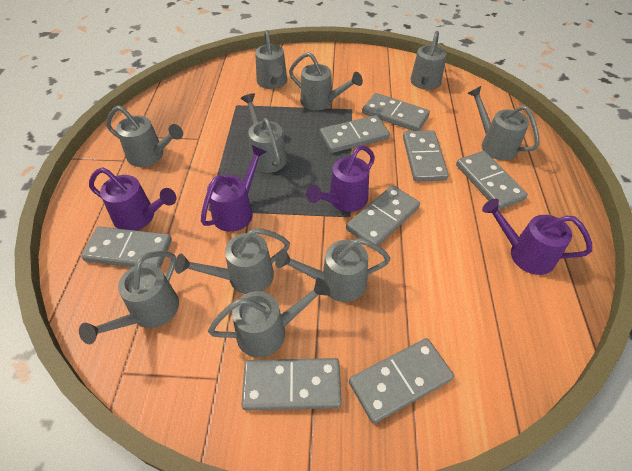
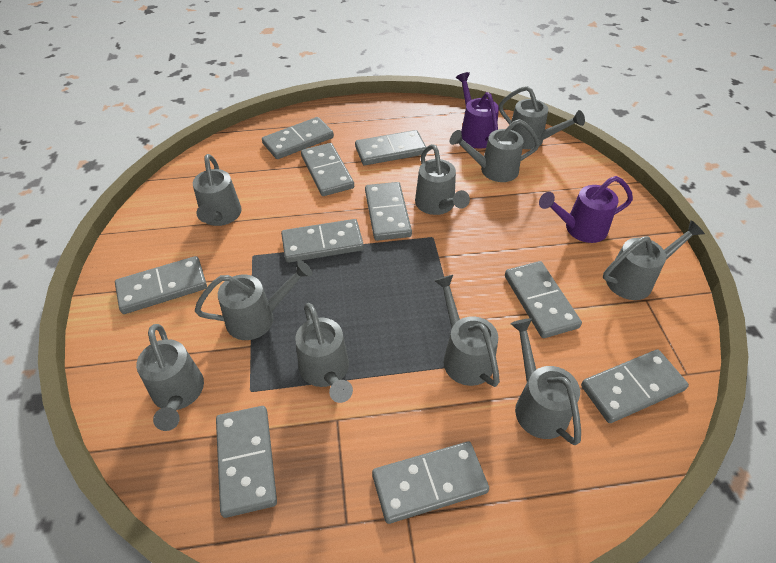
grey domino: 8 -> 10
purple watering can: 4 -> 2

